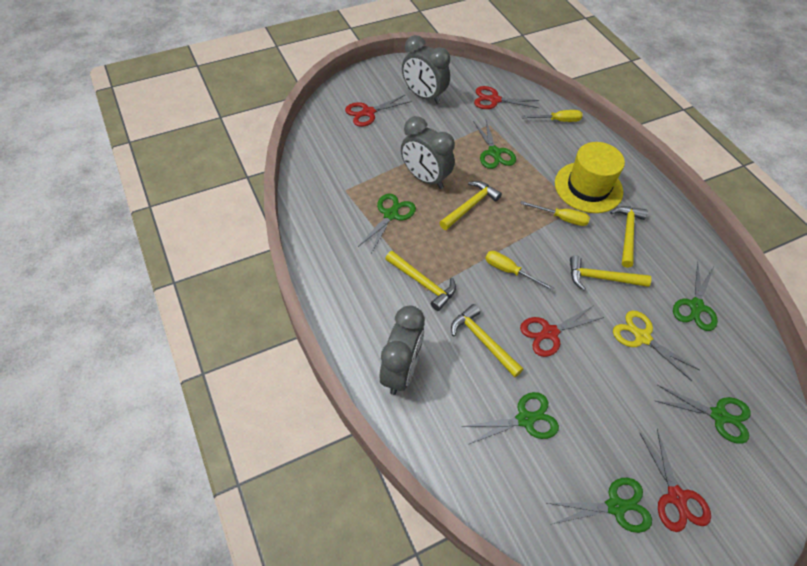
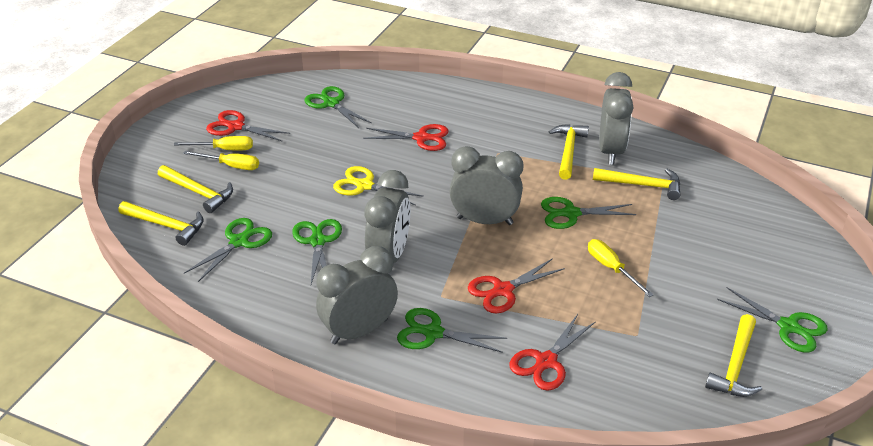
grey clock: 3 -> 4
yellow hat: 1 -> 0

